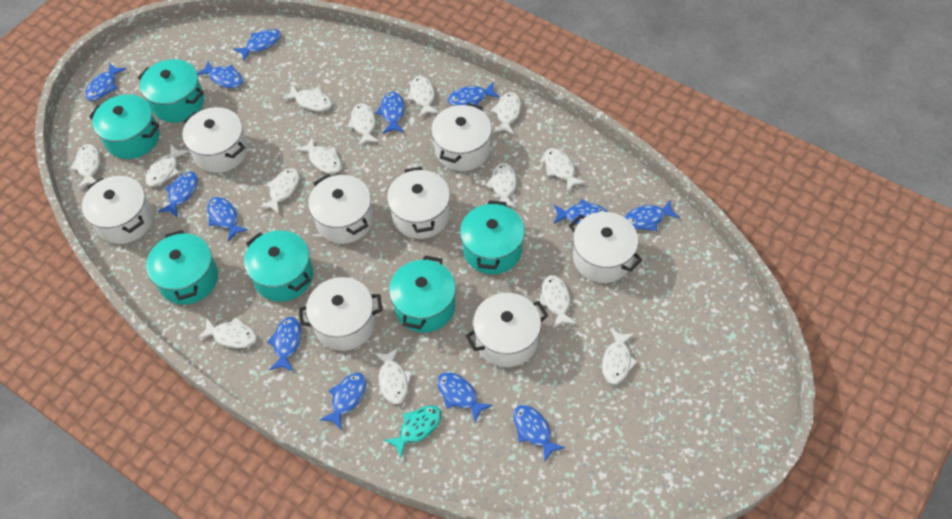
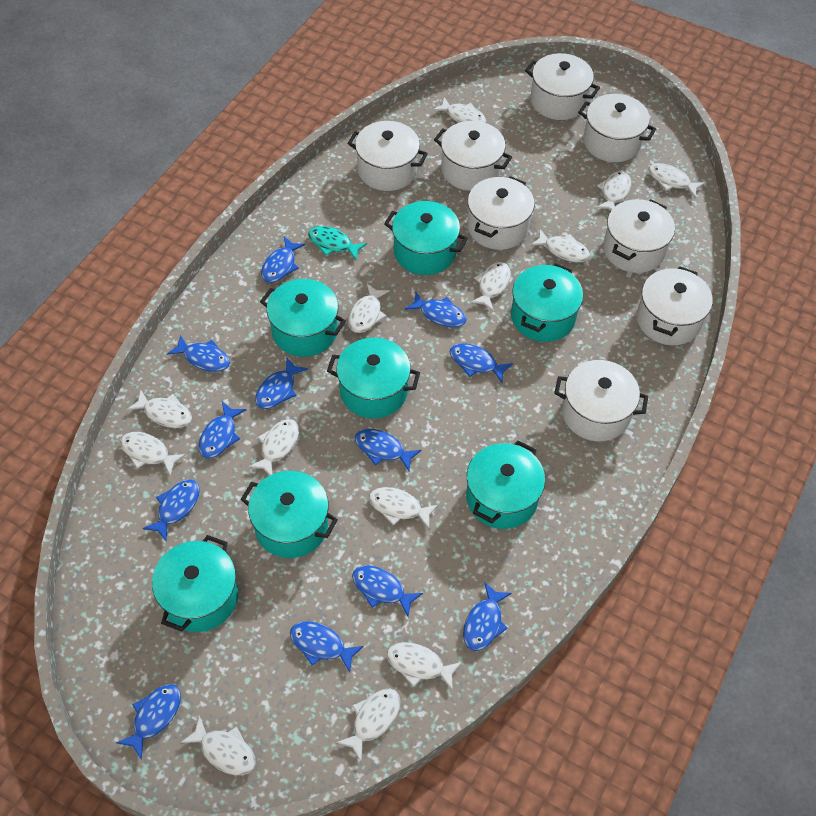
blue fish: 13 -> 12
turquoise pot: 6 -> 7
white fish: 14 -> 13

